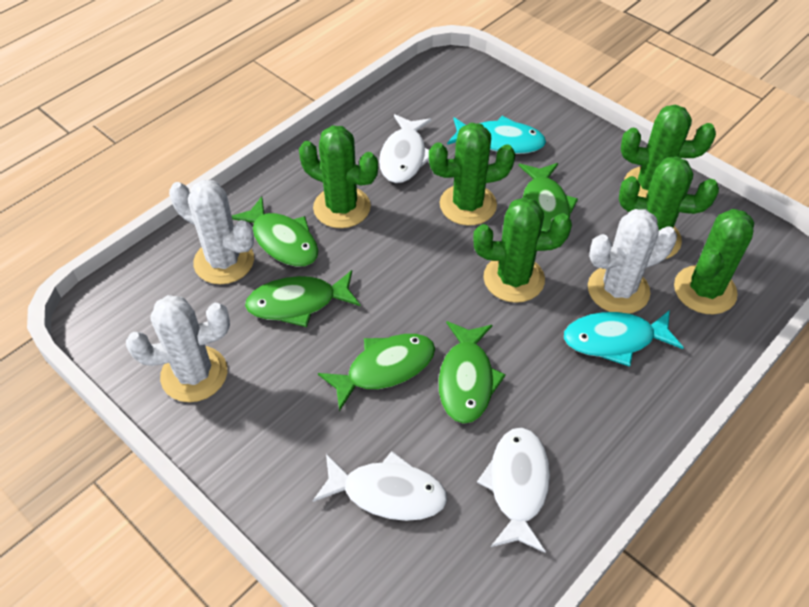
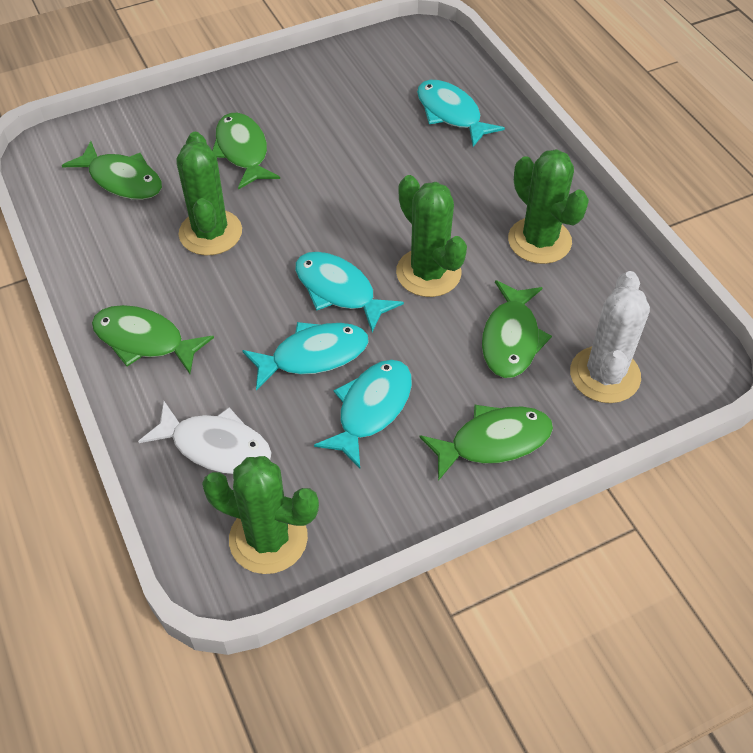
green cactus: 6 -> 4
turquoise fish: 2 -> 4
white cactus: 3 -> 1
white fish: 3 -> 1

